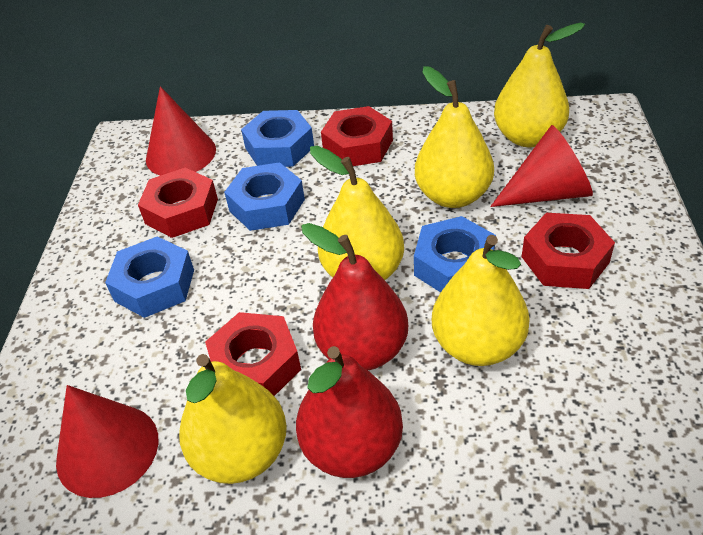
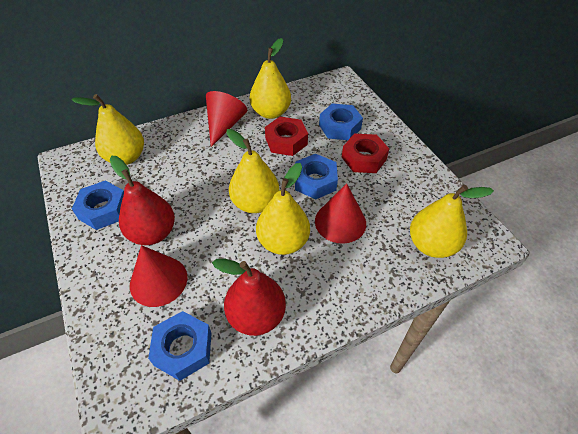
red nut: 4 -> 2

